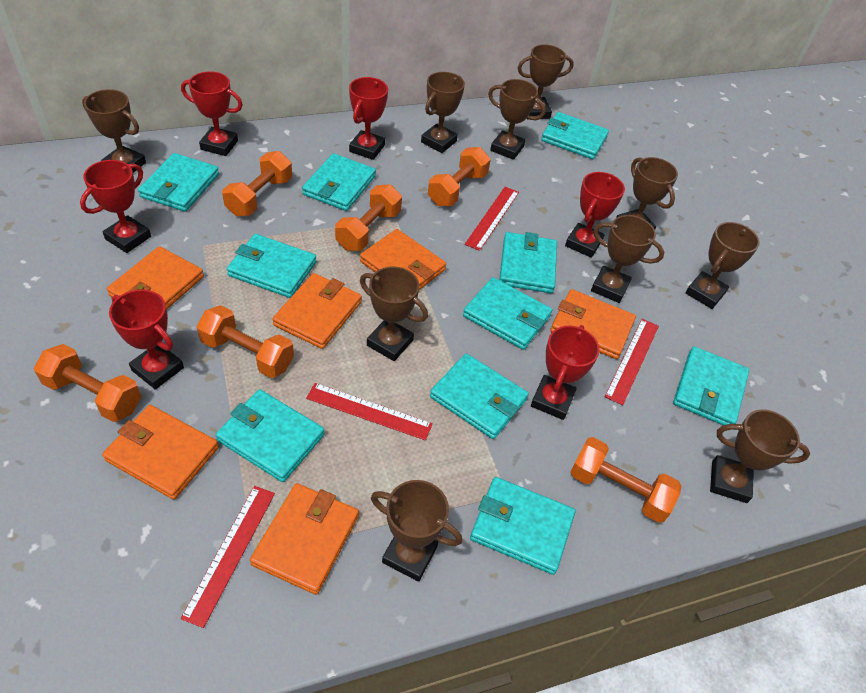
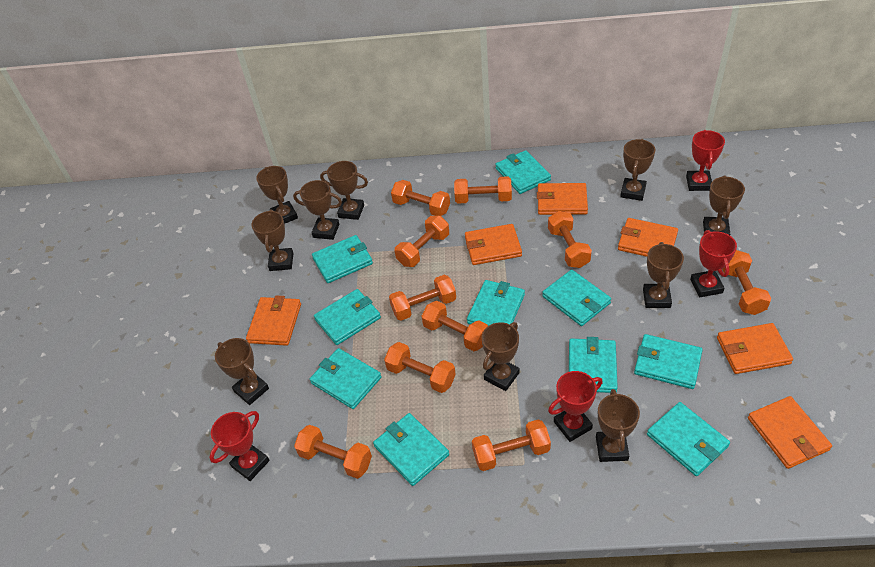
orange dumbbell: 6 -> 10
red ruler: 4 -> 0
red trophy: 6 -> 4

